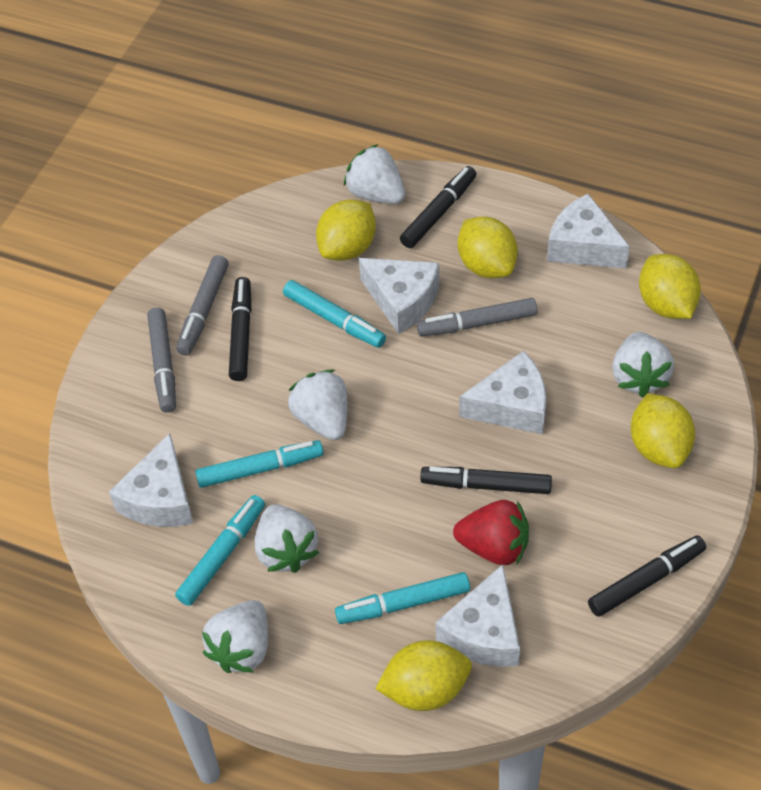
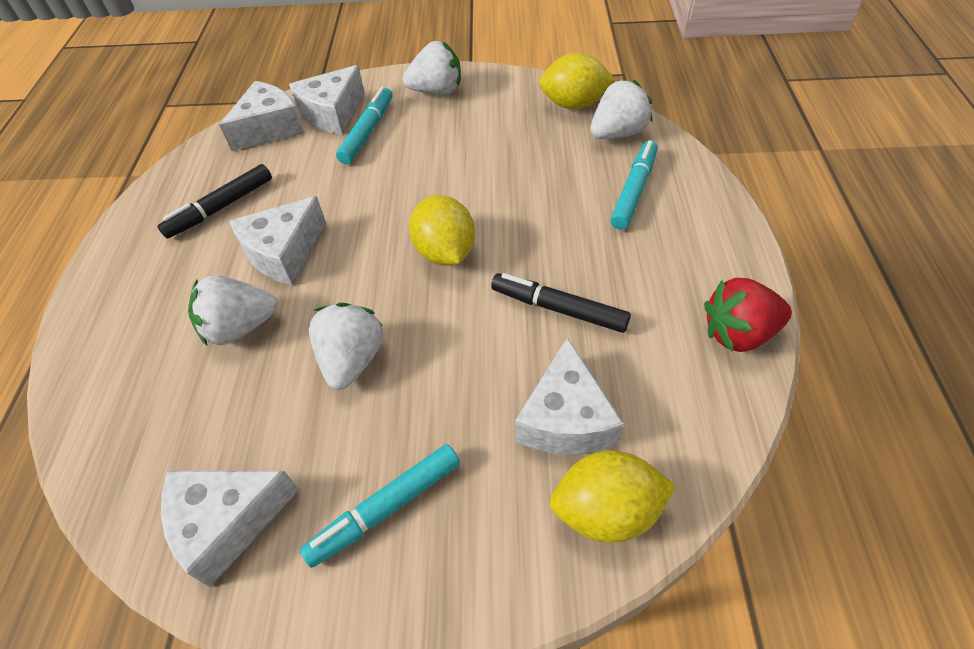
black marker: 4 -> 2
grey marker: 3 -> 0
turquoise marker: 4 -> 3
white strawberry: 5 -> 4
yellow lemon: 5 -> 3

